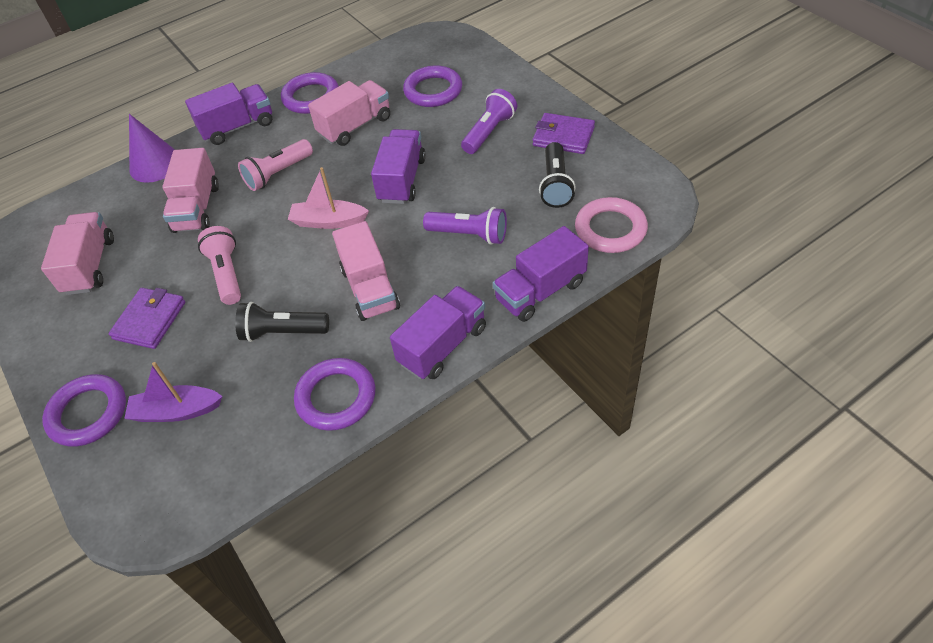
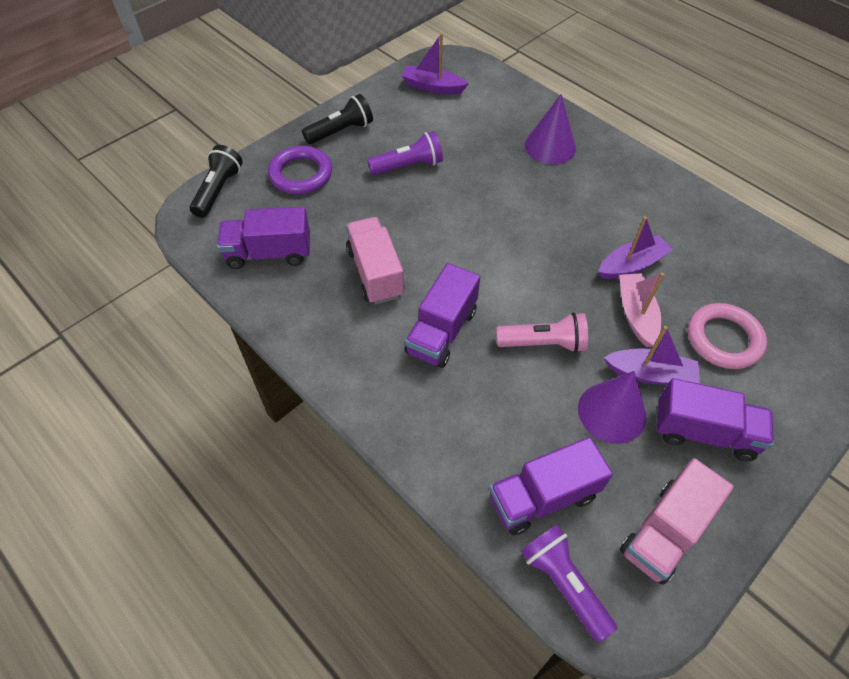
pink flashlight: 2 -> 1
pink truck: 4 -> 2
purple boat: 1 -> 3
purple cone: 1 -> 2
purple ring: 4 -> 1
purple wallet: 2 -> 0

